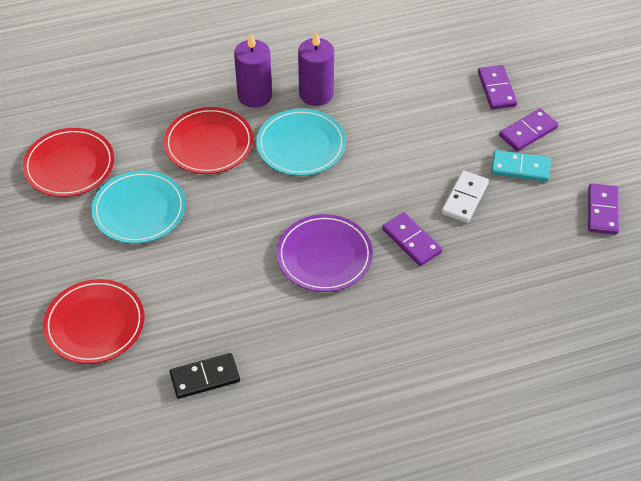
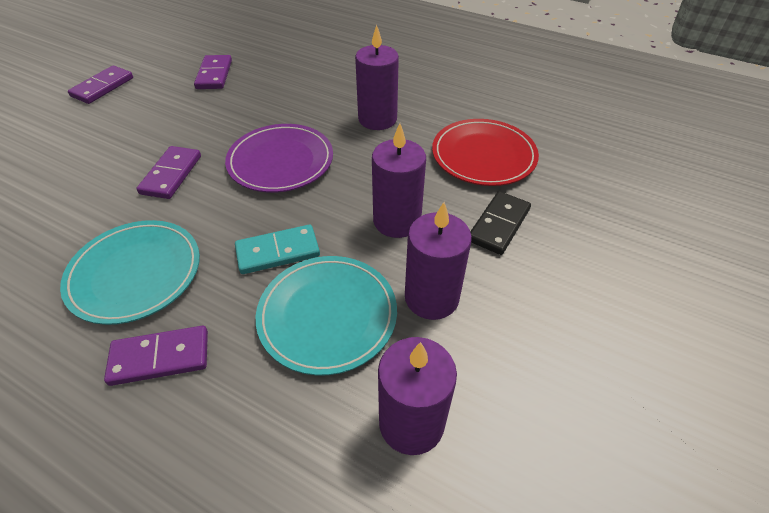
purple candle: 2 -> 4
red plate: 3 -> 1
white domino: 1 -> 0

